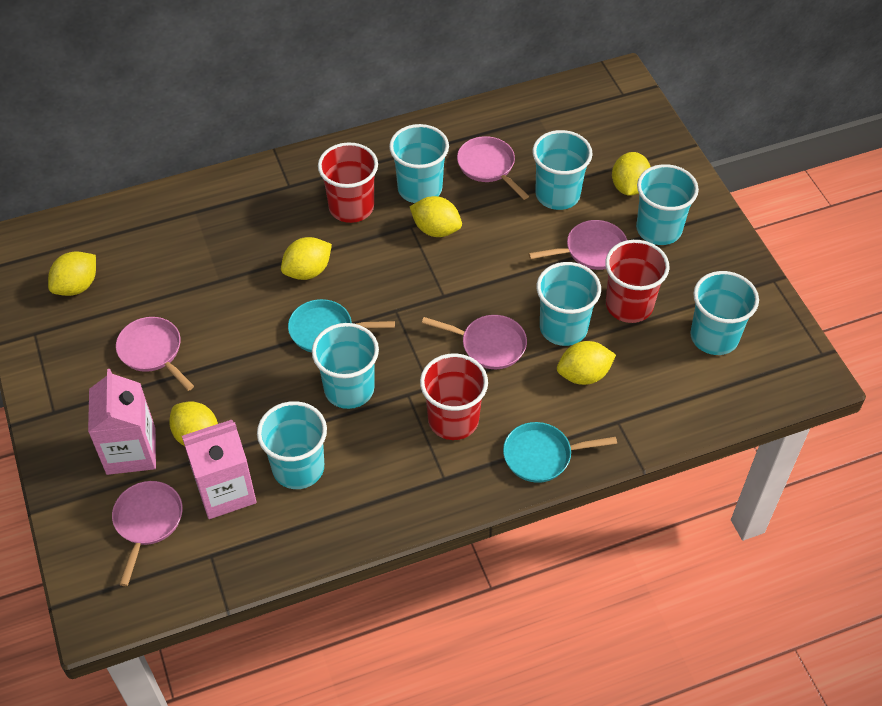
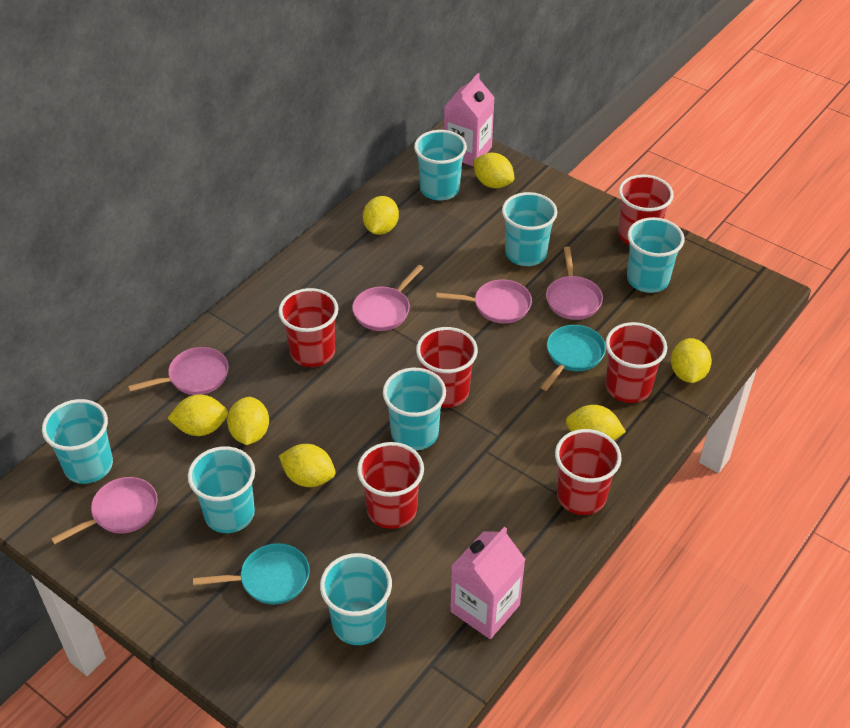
red cup: 3 -> 6
yellow lemon: 6 -> 7

